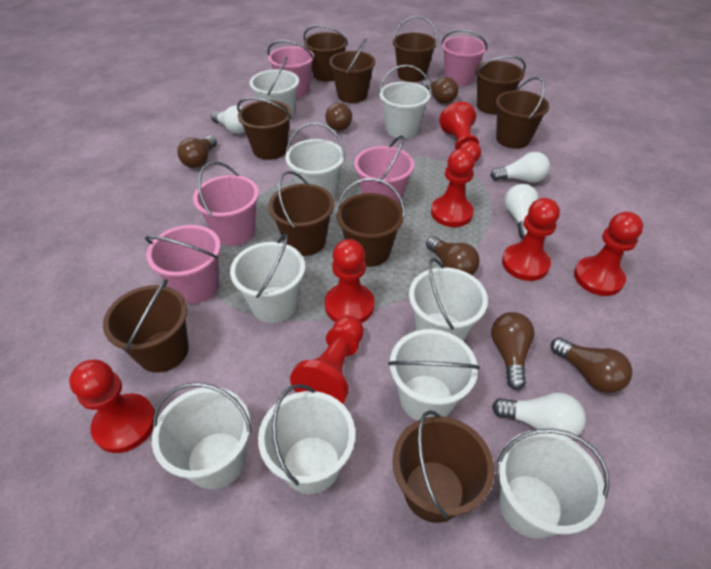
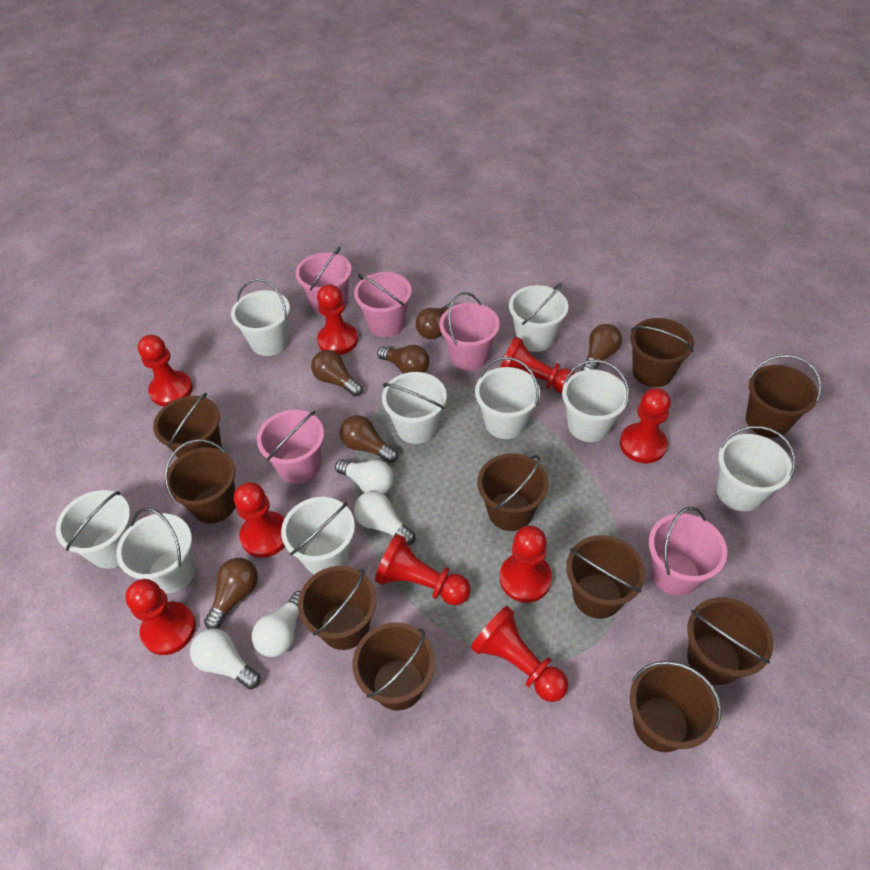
red pawn: 7 -> 9

